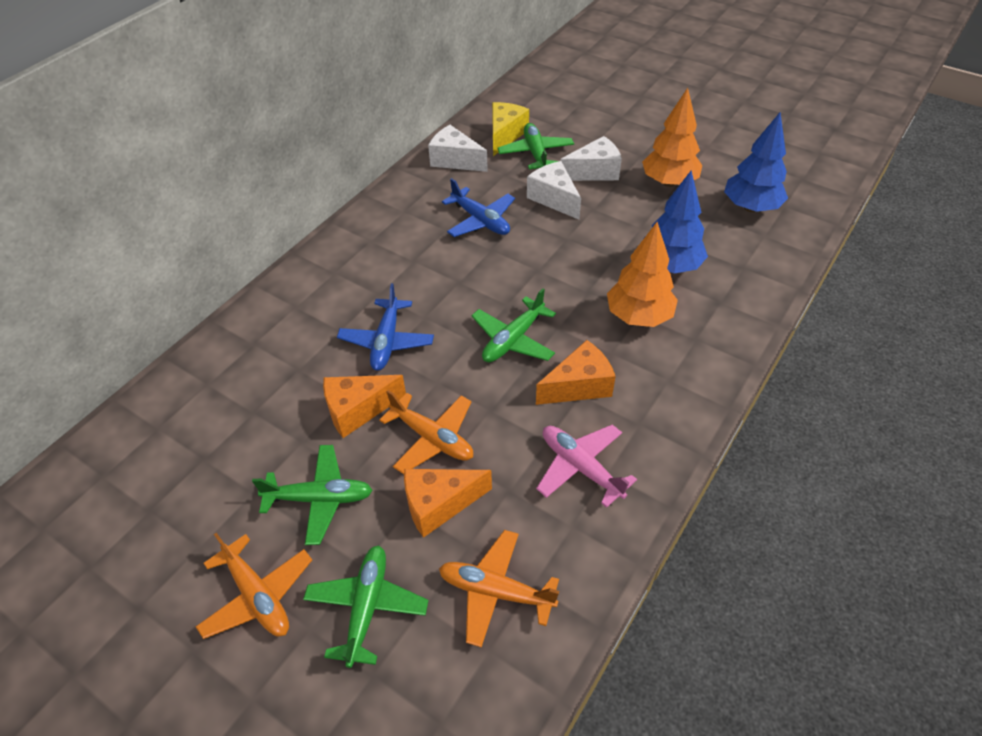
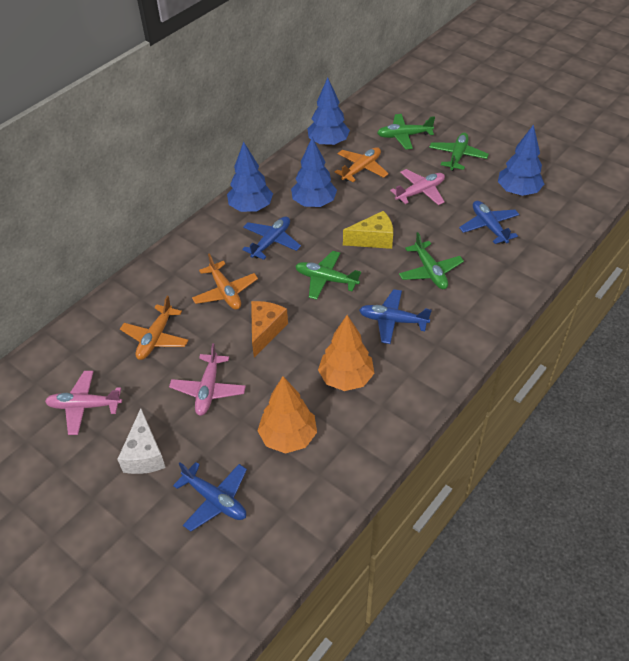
blue plane: 2 -> 4
blue tree: 2 -> 4
orange cheese: 3 -> 1
pink plane: 1 -> 3
white cheese: 3 -> 1

